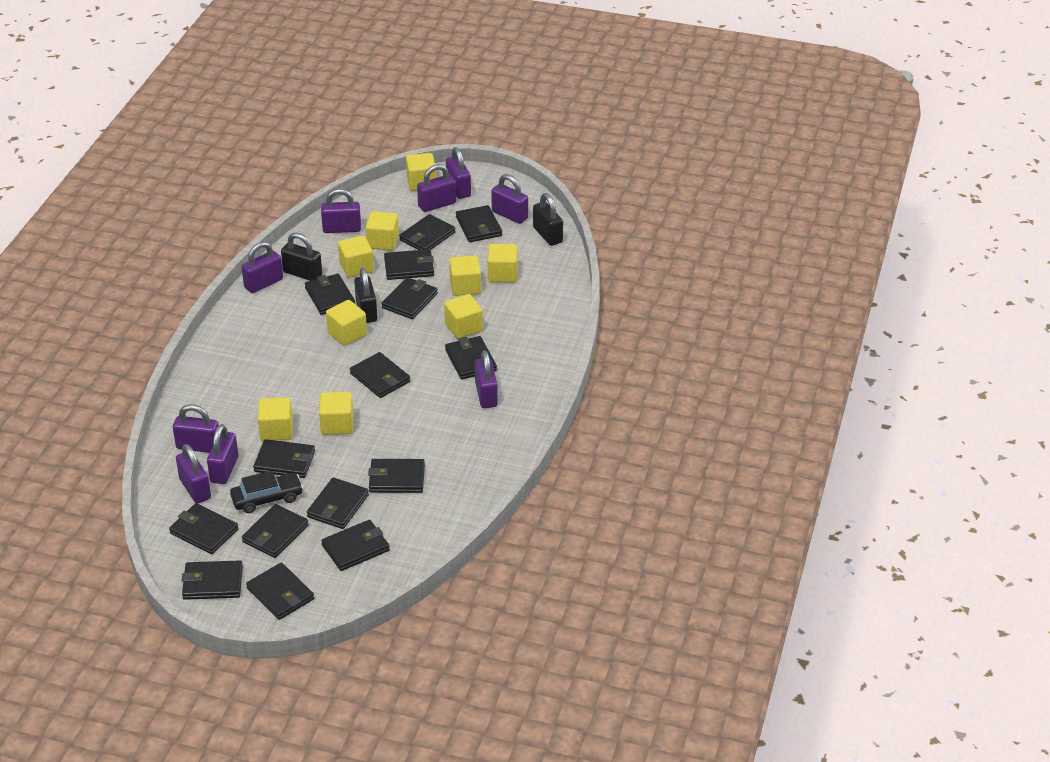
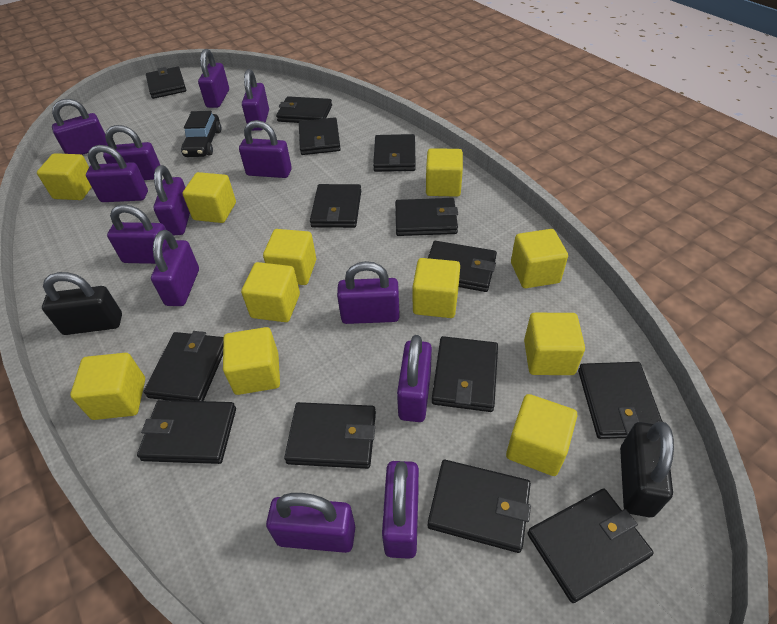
black padlock: 3 -> 2
black wallet: 15 -> 14
purple padlock: 9 -> 13
yellow cube: 9 -> 11

